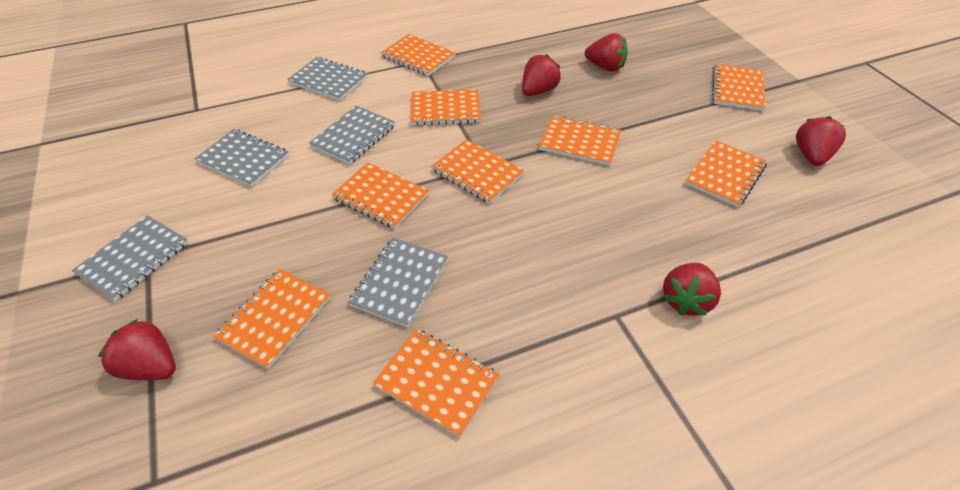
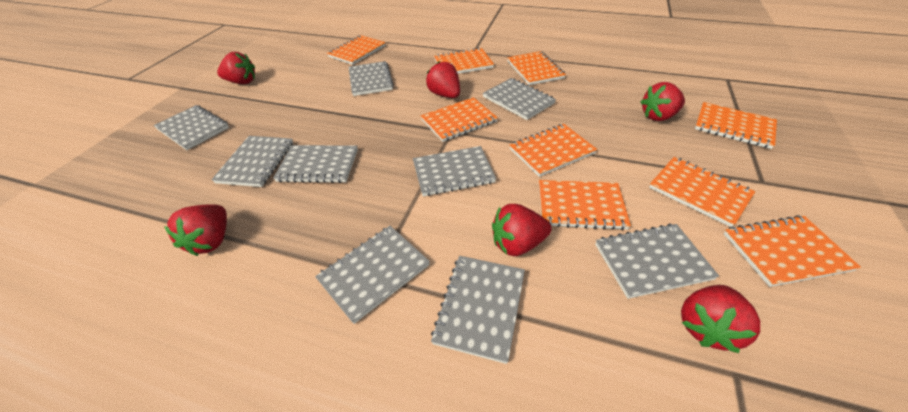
grey notebook: 5 -> 9
red strawberry: 5 -> 6

